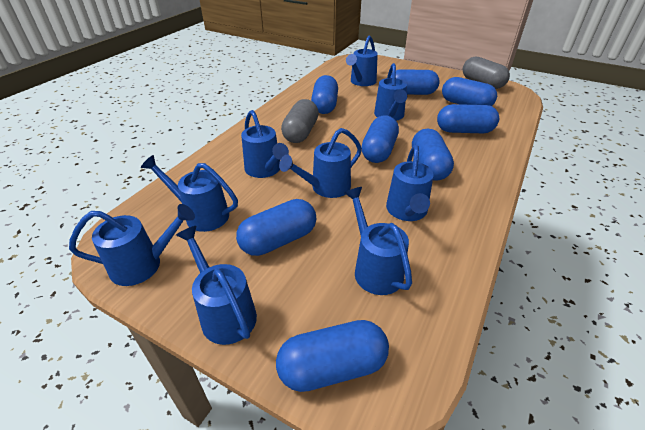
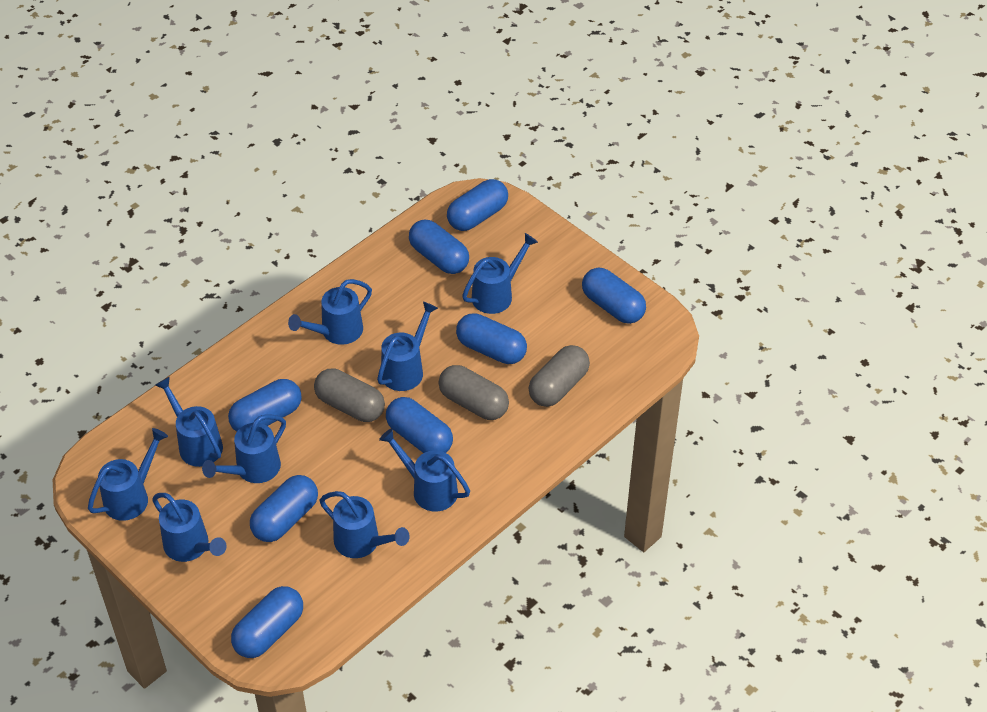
grey capsule: 2 -> 3

